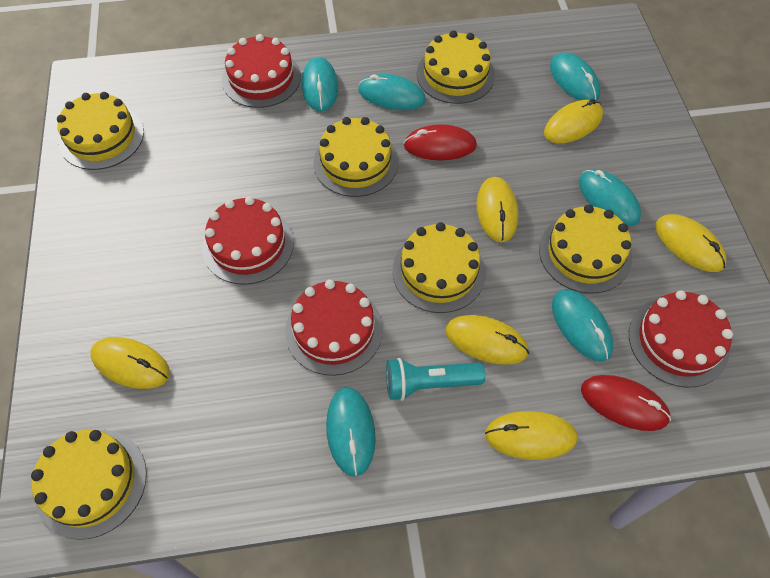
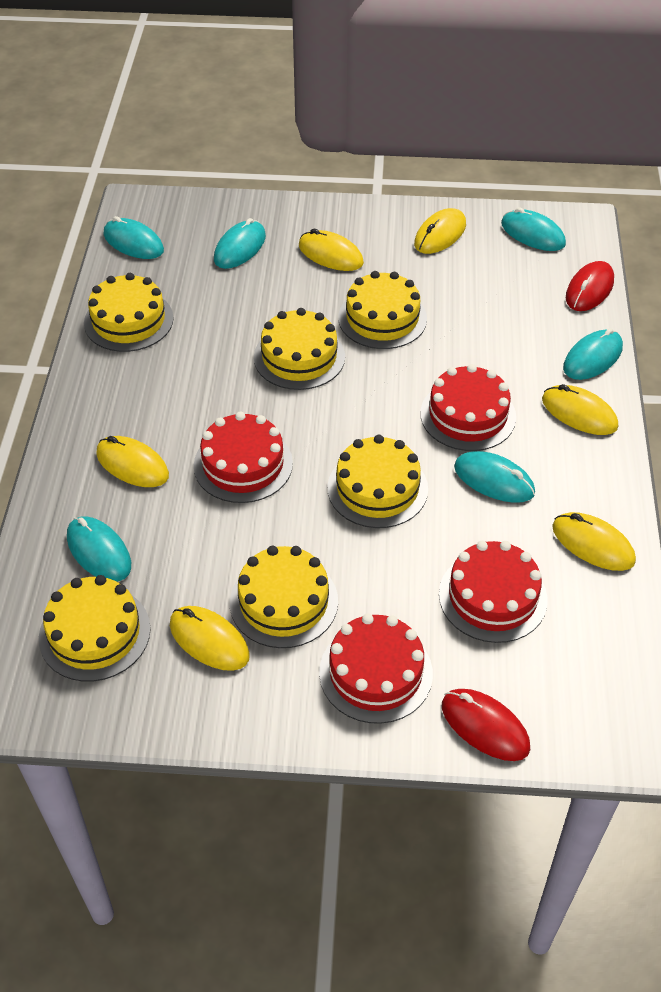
turquoise flashlight: 1 -> 0

